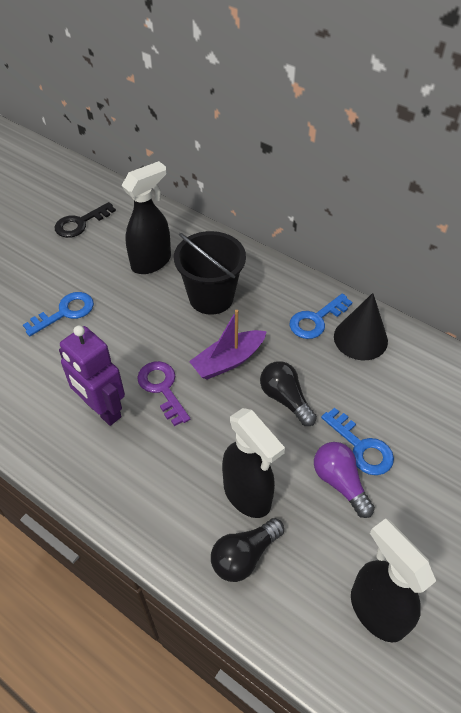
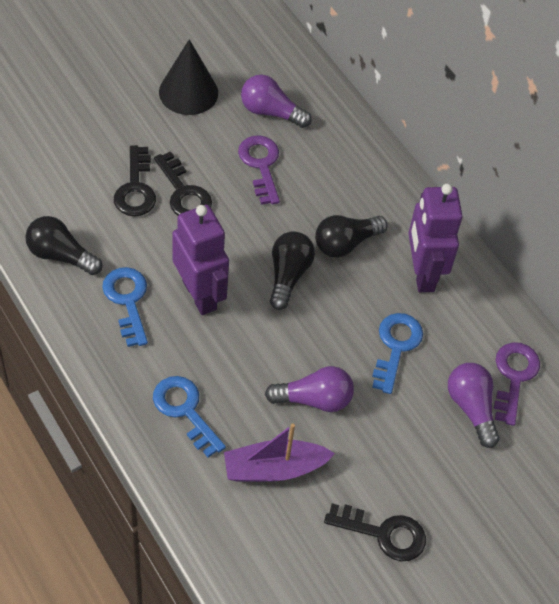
black bucket: 1 -> 0
black key: 1 -> 3
black light bulb: 2 -> 3
black spray bottle: 3 -> 0
purple key: 1 -> 2
purple light bulb: 1 -> 3
purple robot: 1 -> 2

